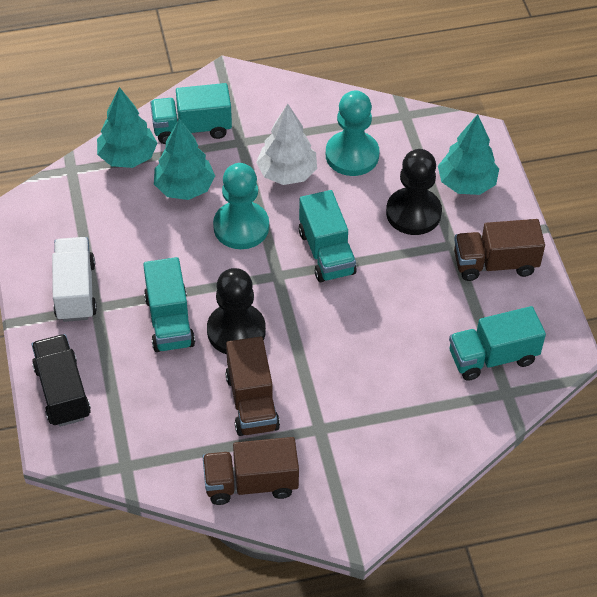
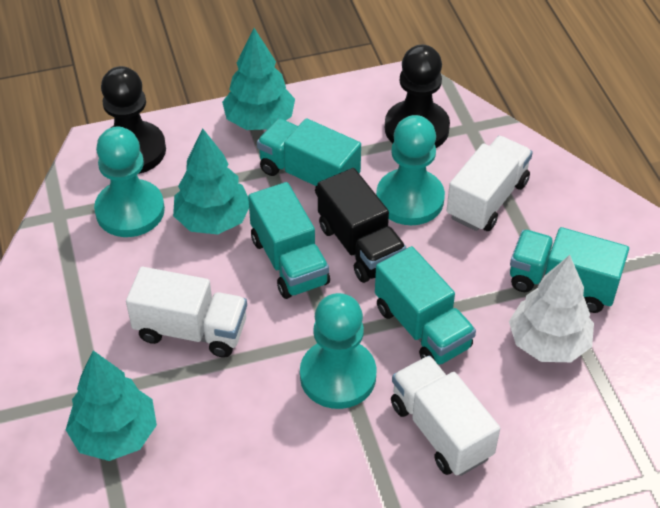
brown truck: 3 -> 0
turquoise pawn: 2 -> 3
white truck: 1 -> 3

